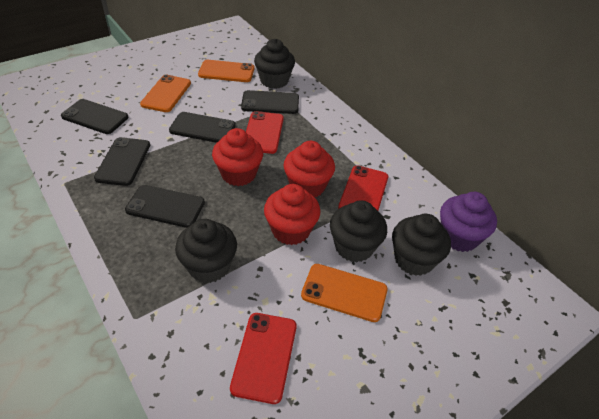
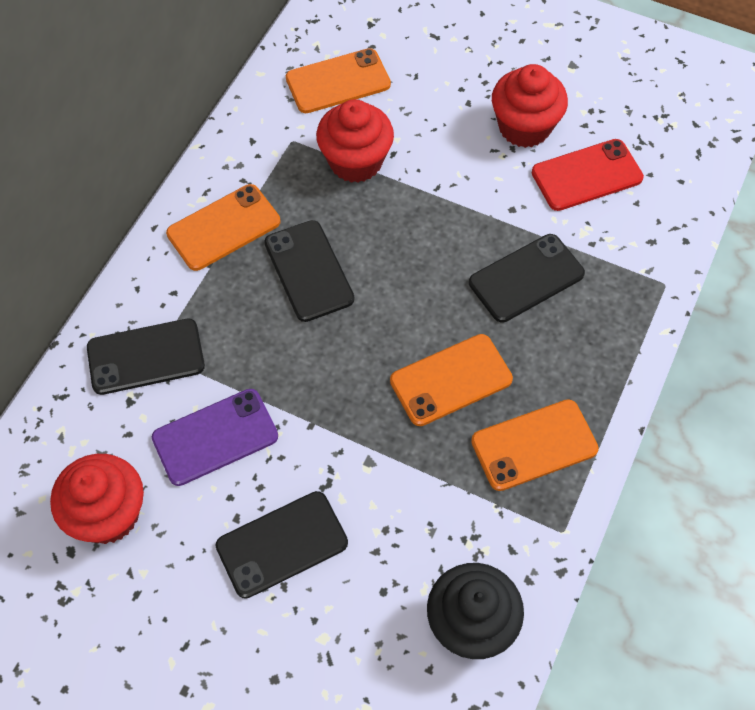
black cupcake: 4 -> 1
black phone: 5 -> 4
orange phone: 3 -> 4
purple cupcake: 1 -> 0
purple phone: 0 -> 1
red phone: 3 -> 1

